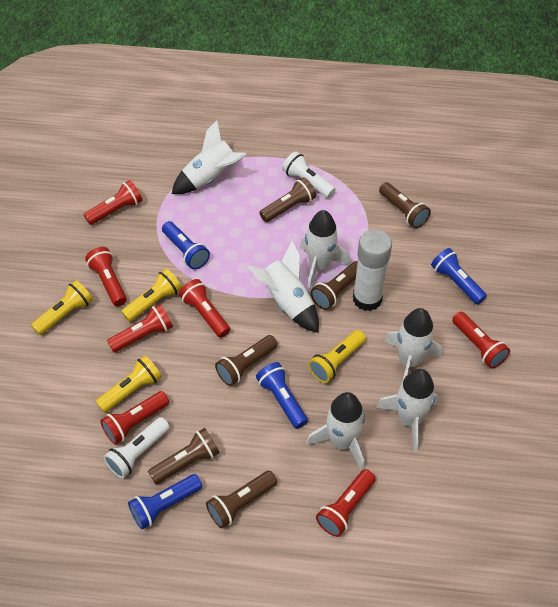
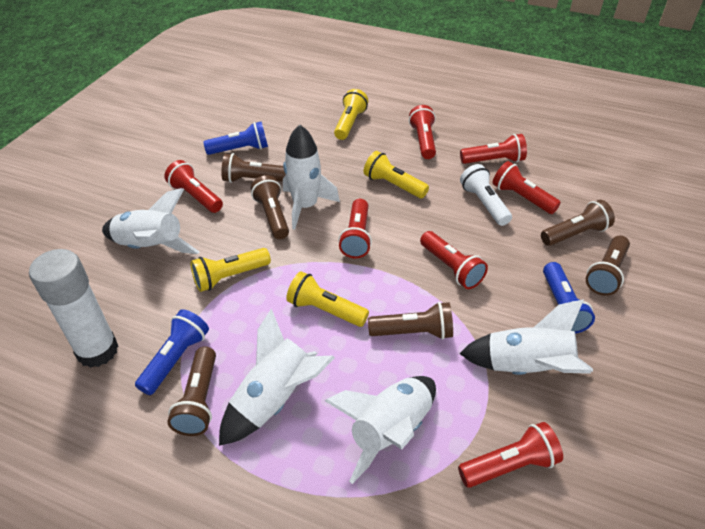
blue flashlight: 4 -> 3
white flashlight: 2 -> 1
white rocket: 6 -> 5

